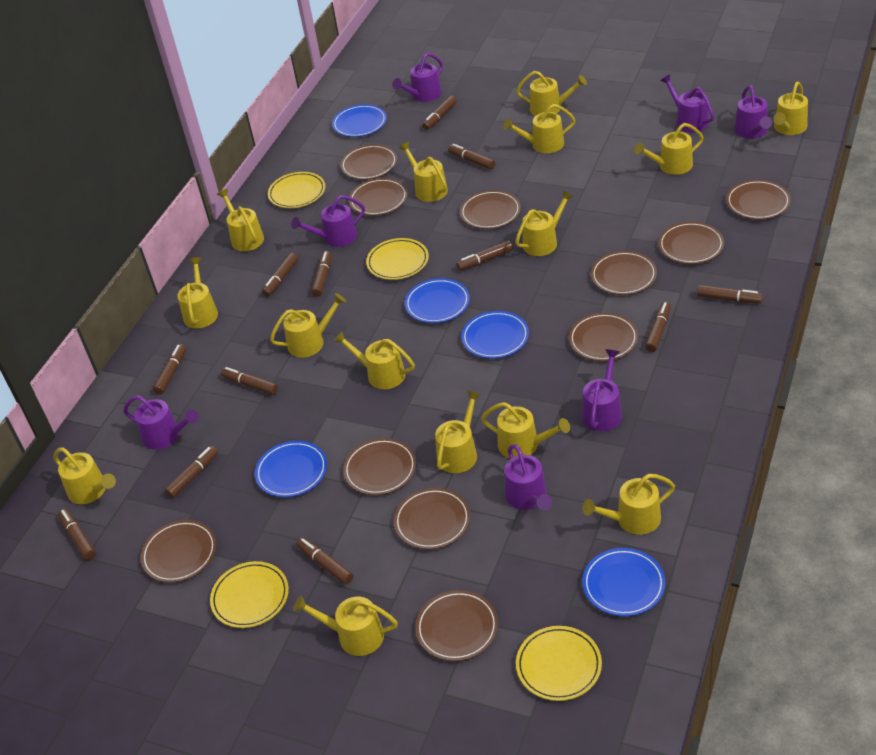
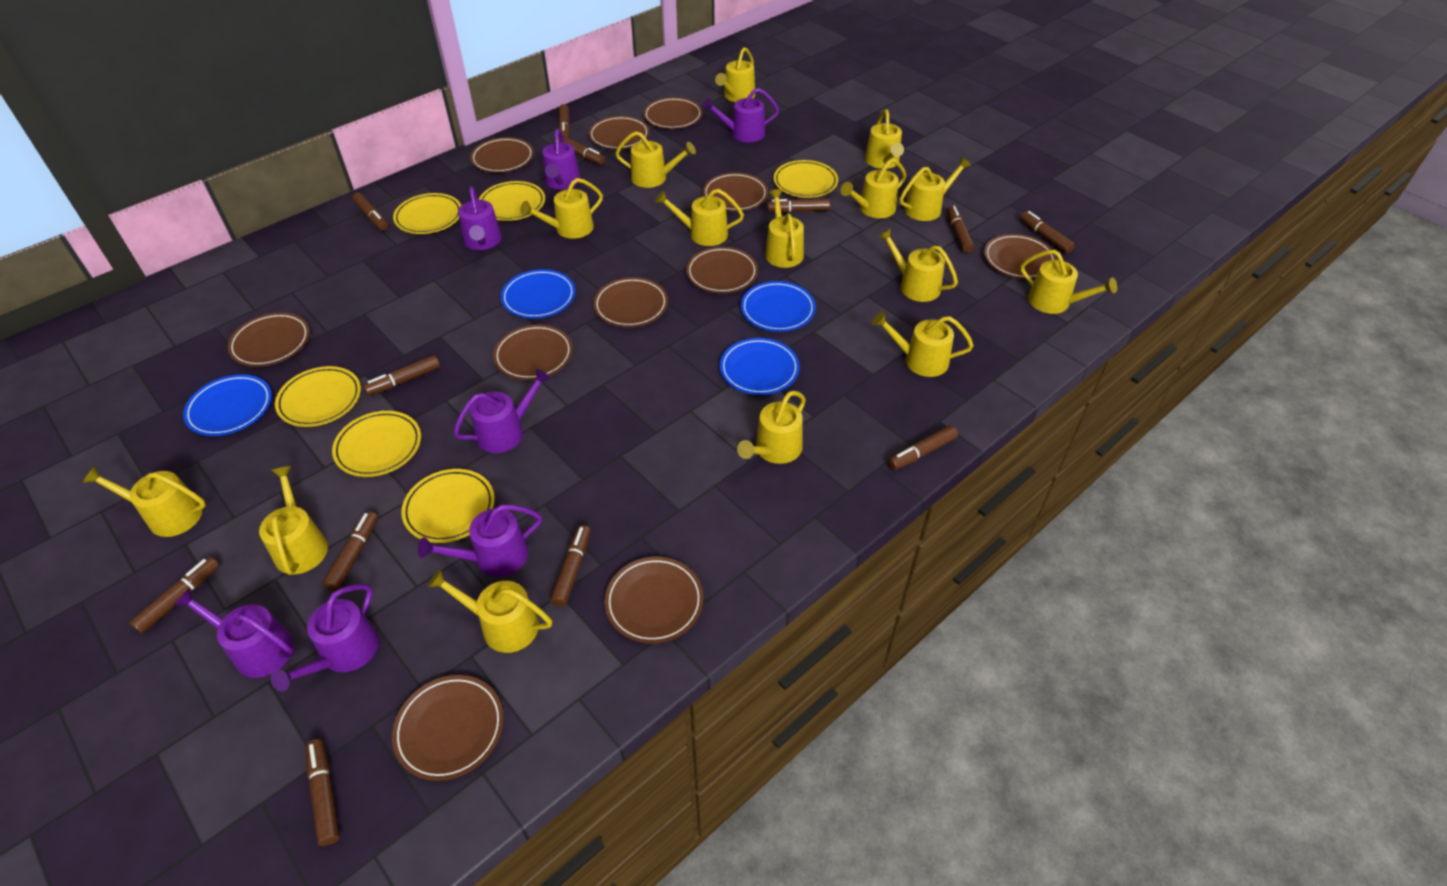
blue plate: 5 -> 4
yellow plate: 4 -> 6

